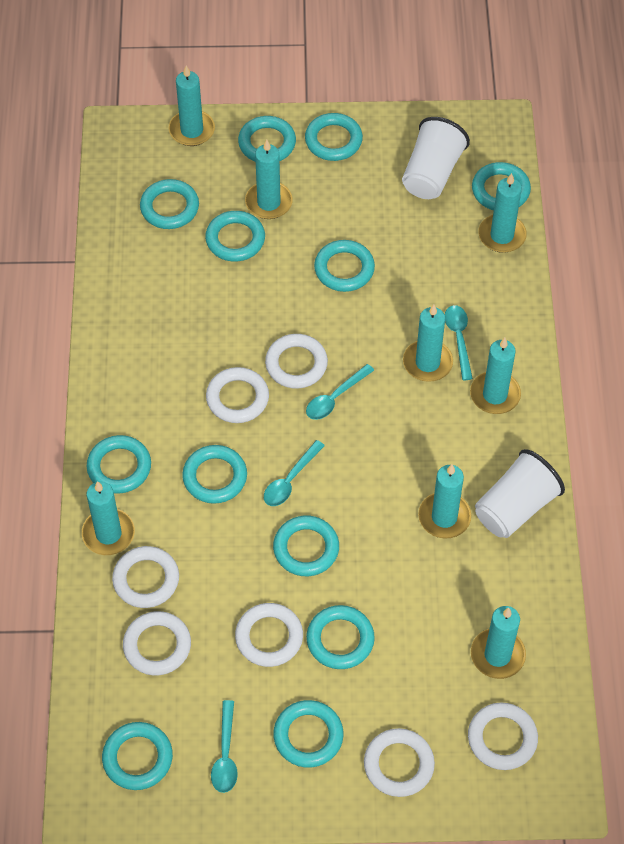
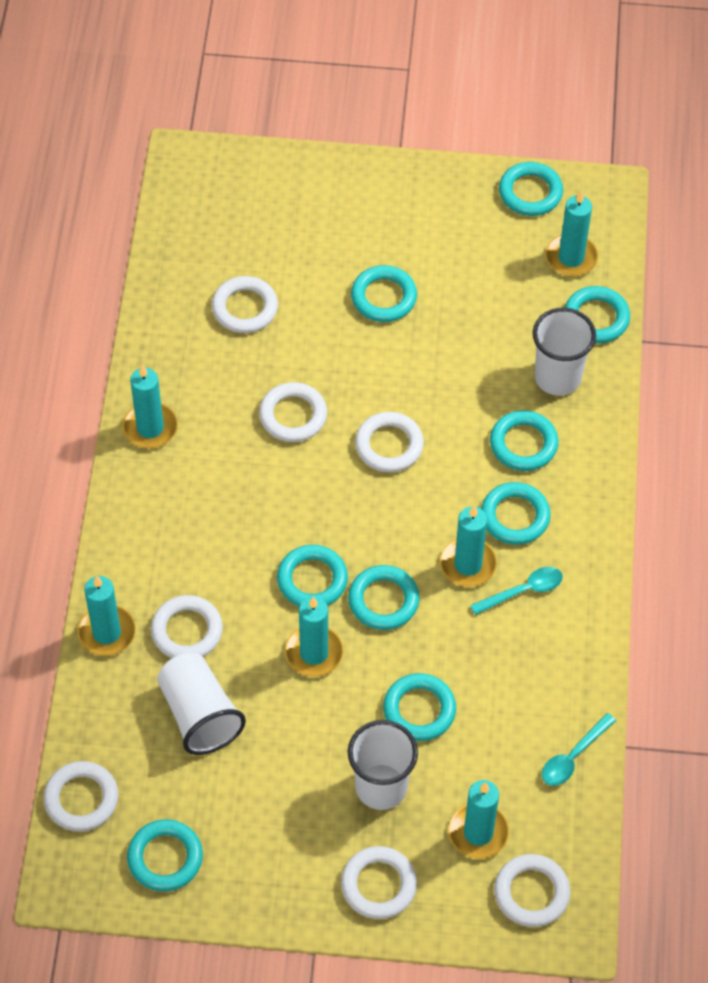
turquoise candle: 8 -> 6
turquoise ring: 12 -> 9
turquoise spoon: 4 -> 2
white cup: 2 -> 3

